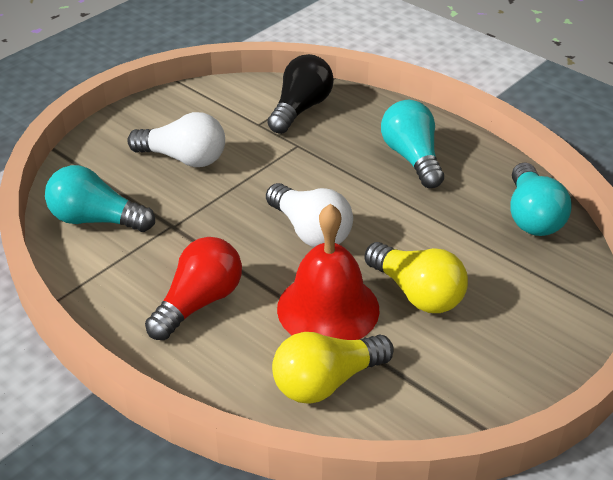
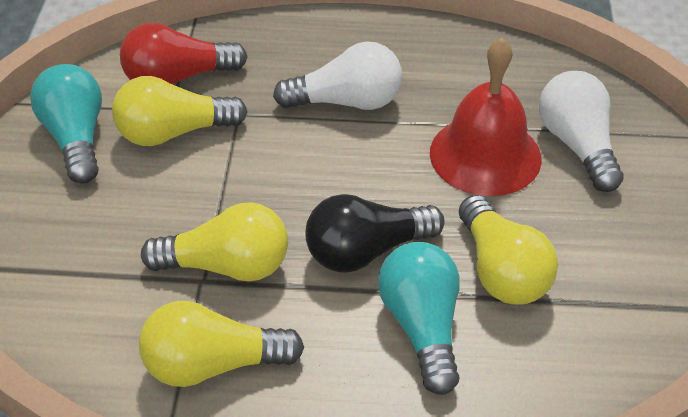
turquoise light bulb: 3 -> 2
yellow light bulb: 2 -> 4

